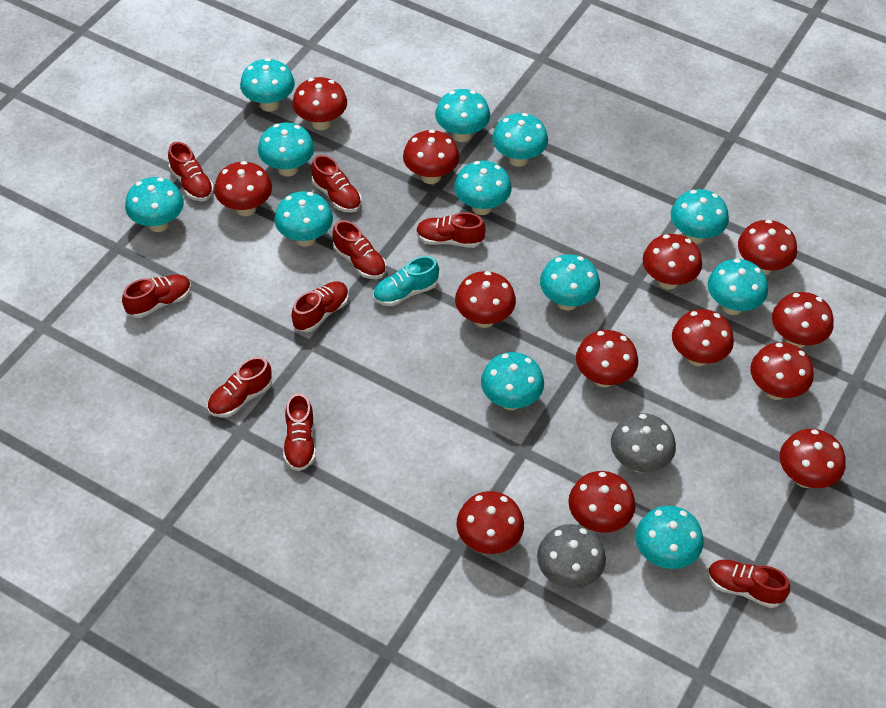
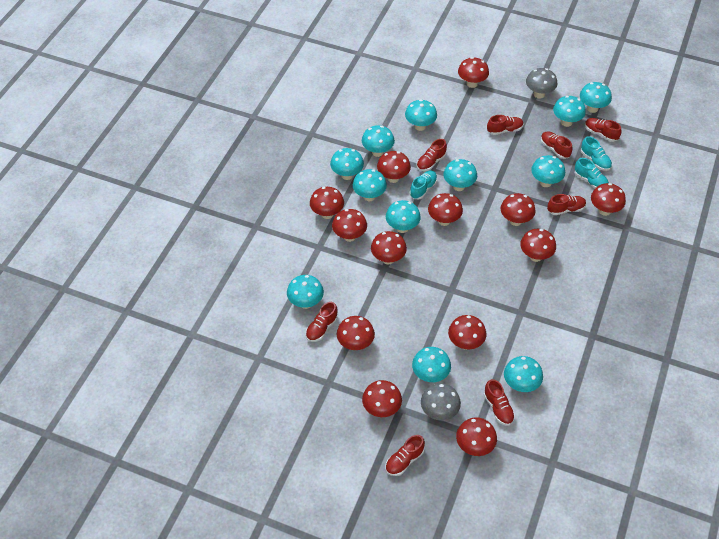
red shoe: 9 -> 8
turquoise shoe: 1 -> 3

